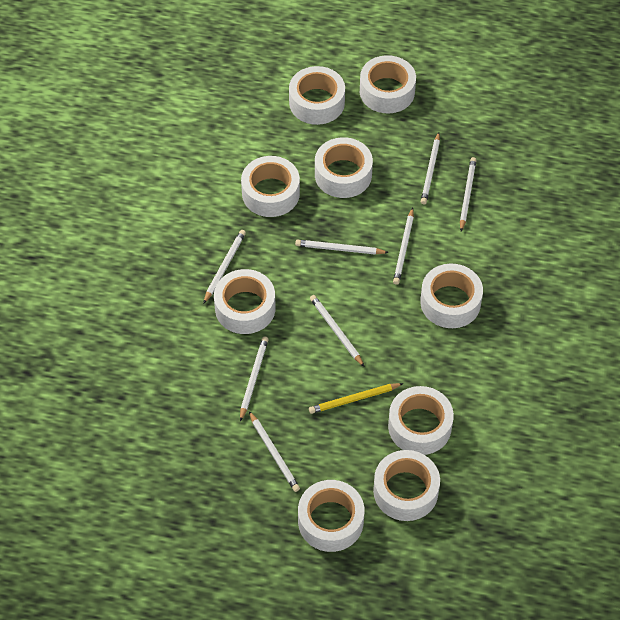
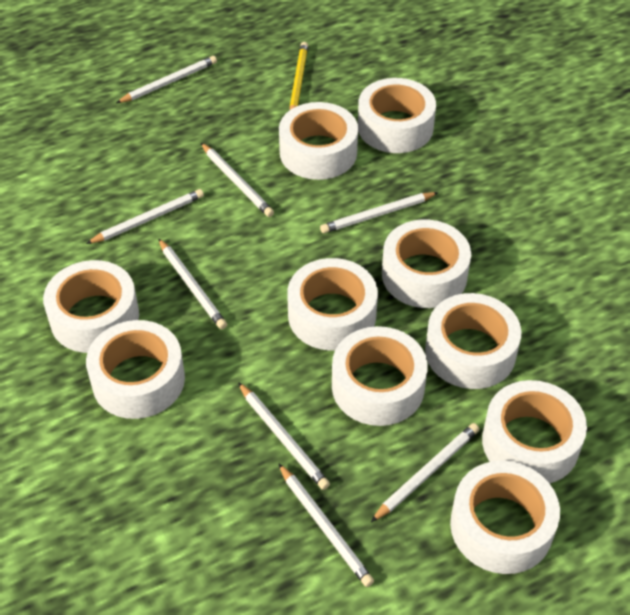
white tape: 9 -> 10

